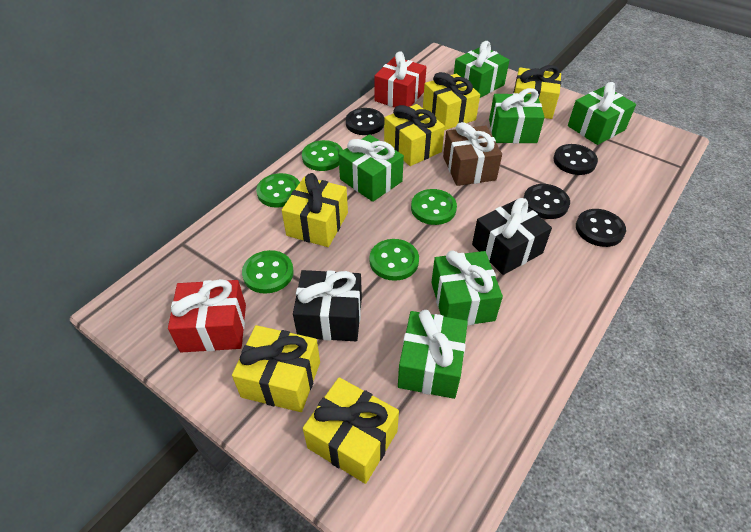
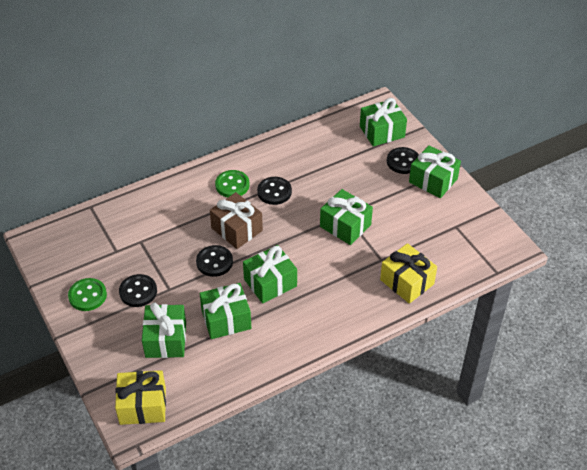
black gift: 2 -> 0
green button: 5 -> 2
red gift: 2 -> 0
yellow gift: 6 -> 2

